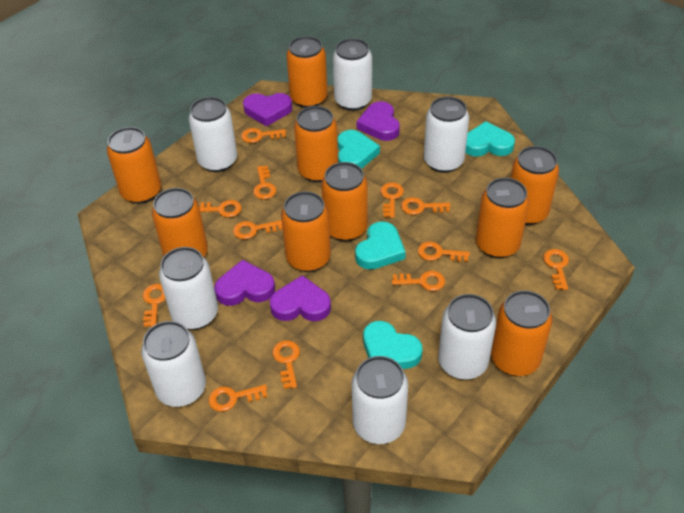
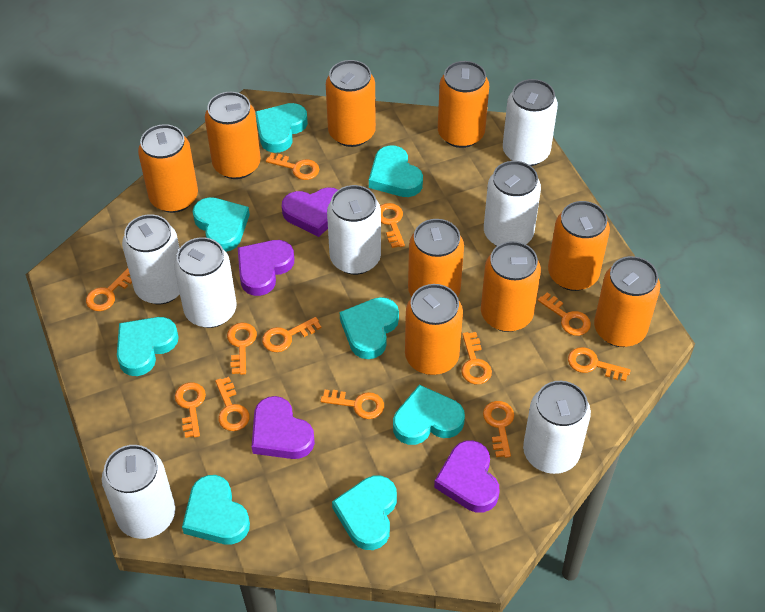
turquoise heart: 4 -> 8

